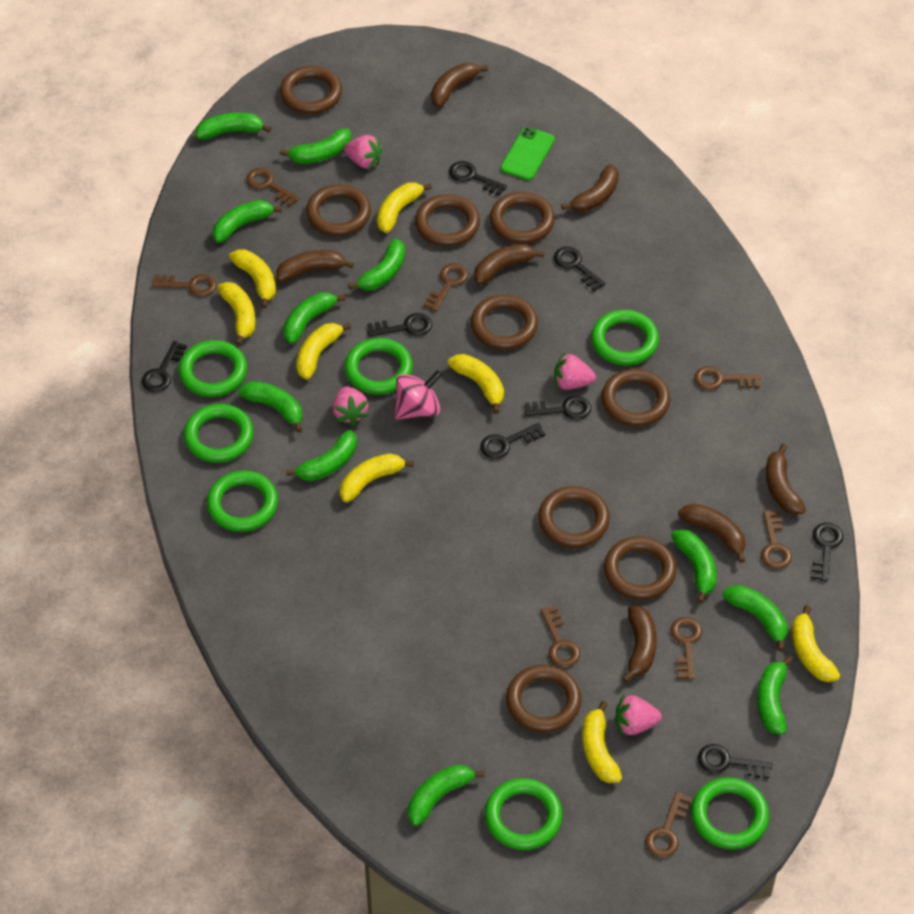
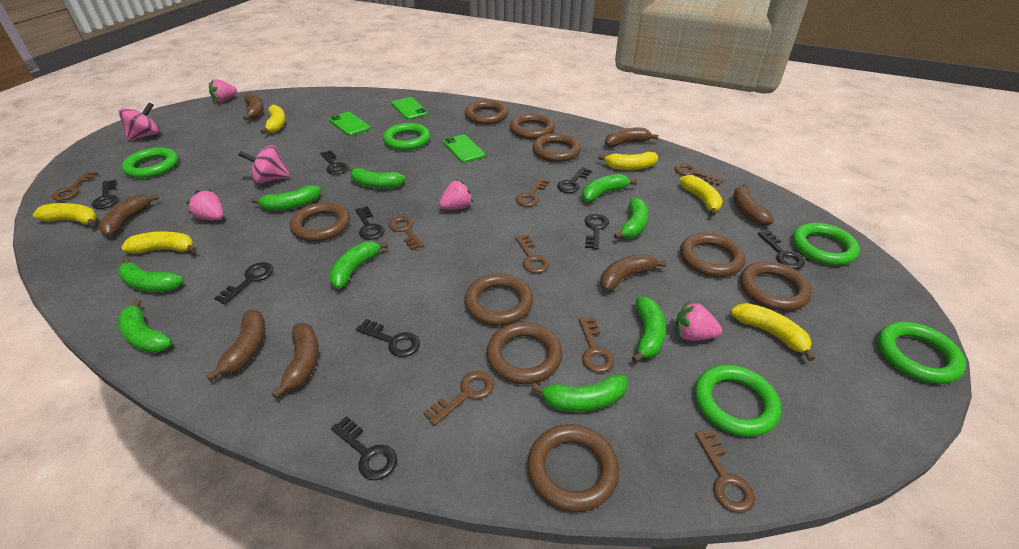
black key: 8 -> 9
green banana: 11 -> 9
green phone: 1 -> 3
green ring: 7 -> 5
pink spinning top: 1 -> 2
yellow banana: 8 -> 6

